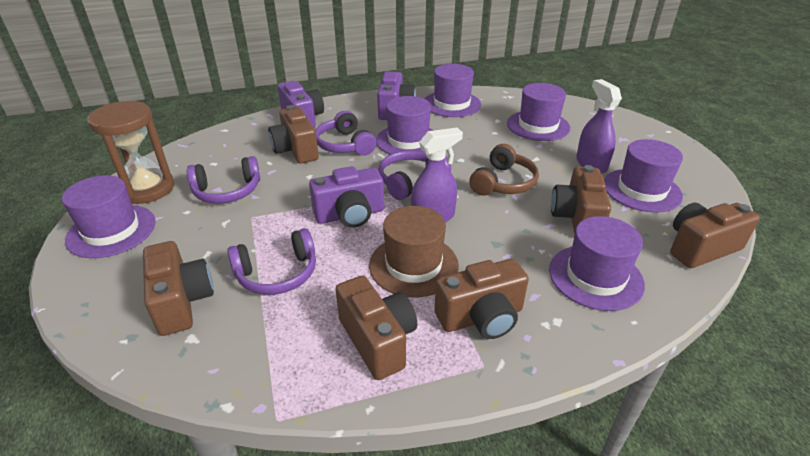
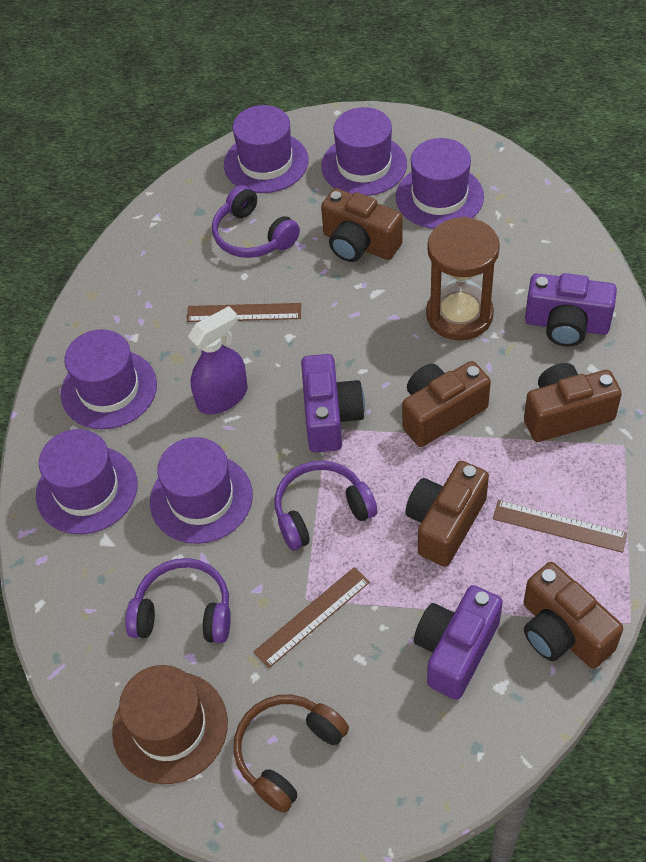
brown camera: 6 -> 5
brown ruler: 0 -> 3
purple headphones: 4 -> 3
purple spray bottle: 2 -> 1

